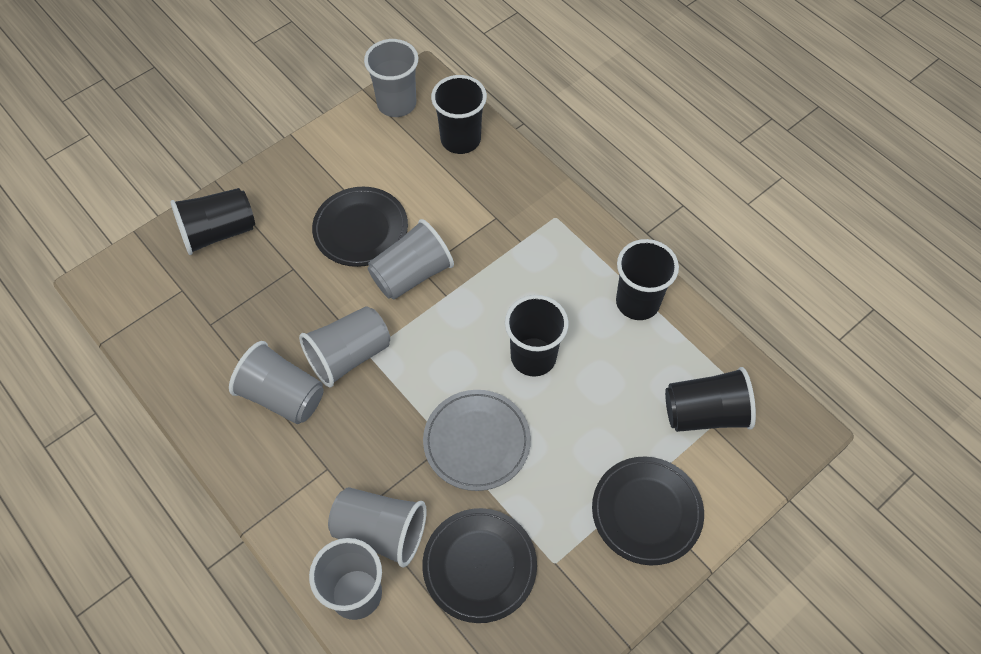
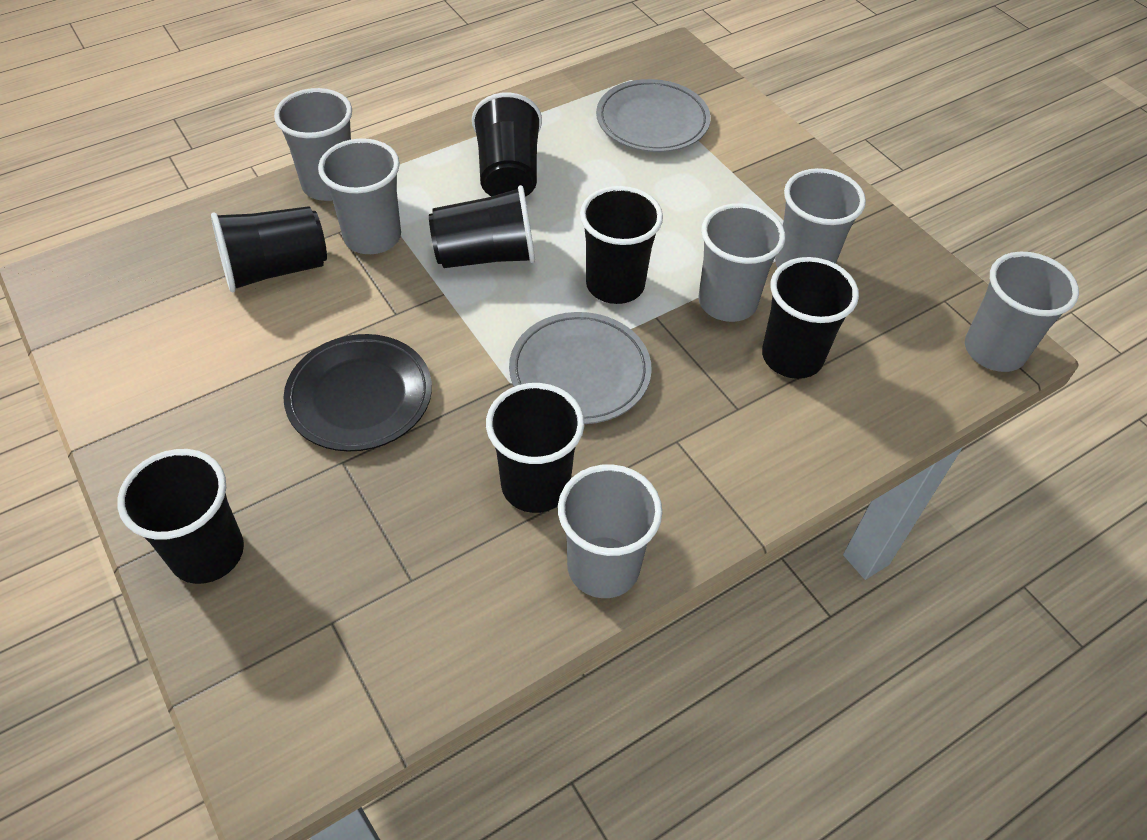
black cup: 5 -> 7
black plate: 3 -> 1
grey plate: 1 -> 2

